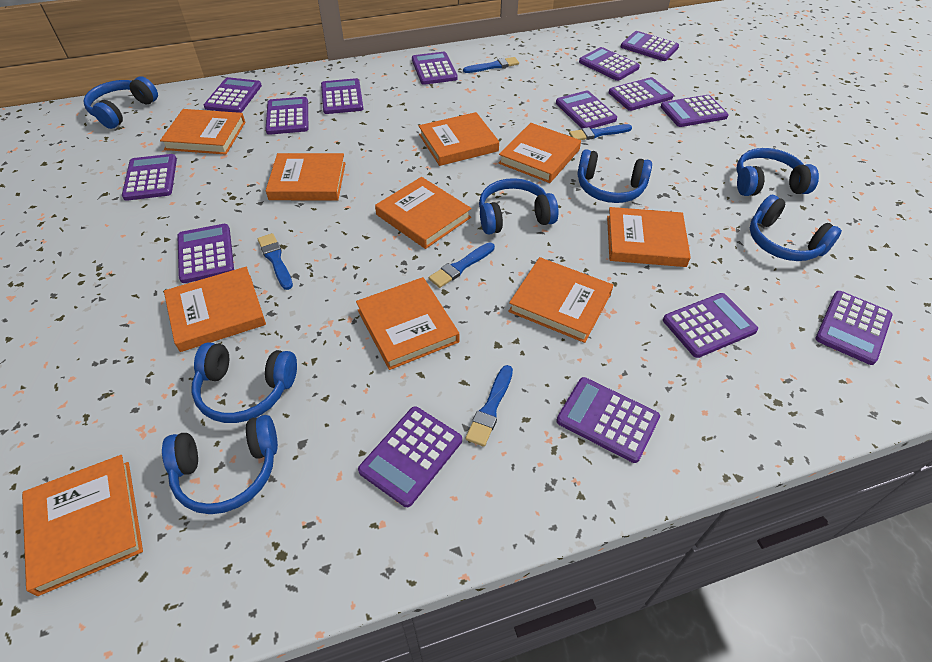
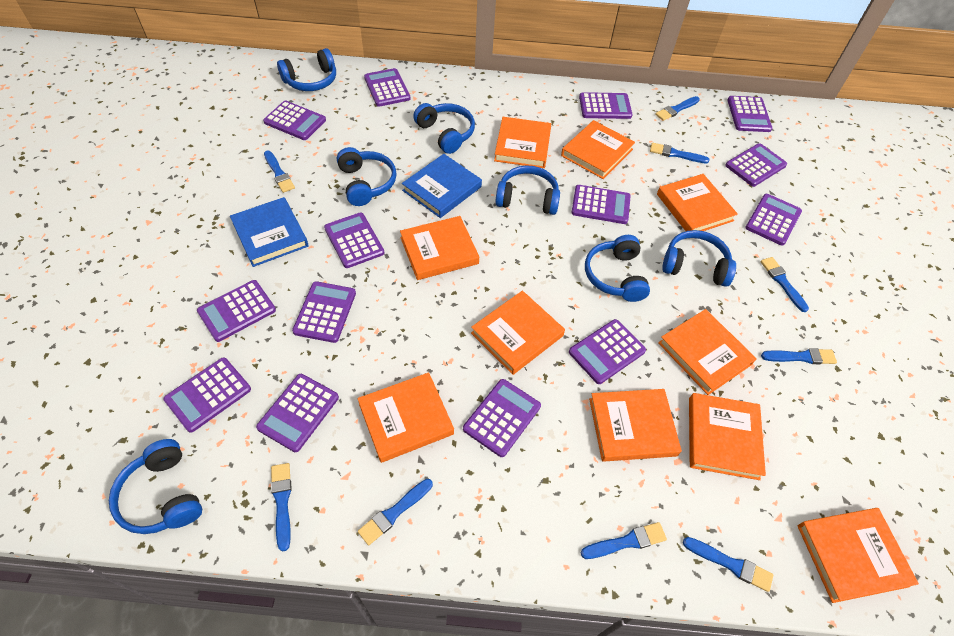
blue book: 0 -> 2
blue brush: 5 -> 9
purple calculator: 15 -> 14

